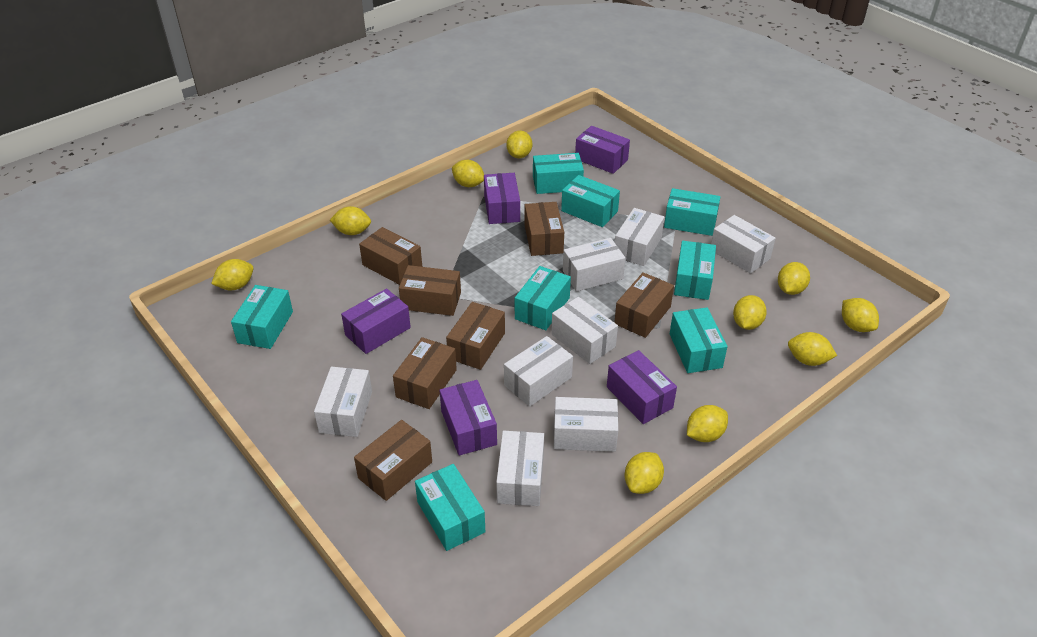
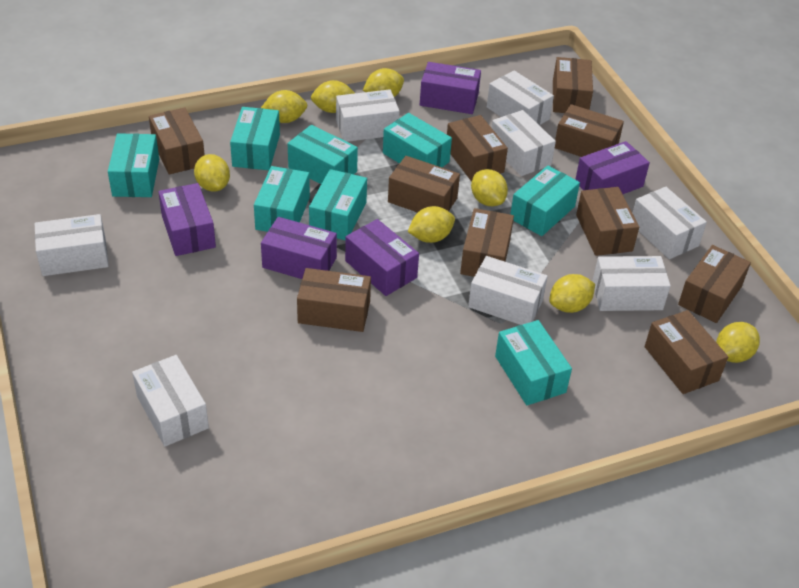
brown box: 7 -> 10
yellow lemon: 10 -> 8

